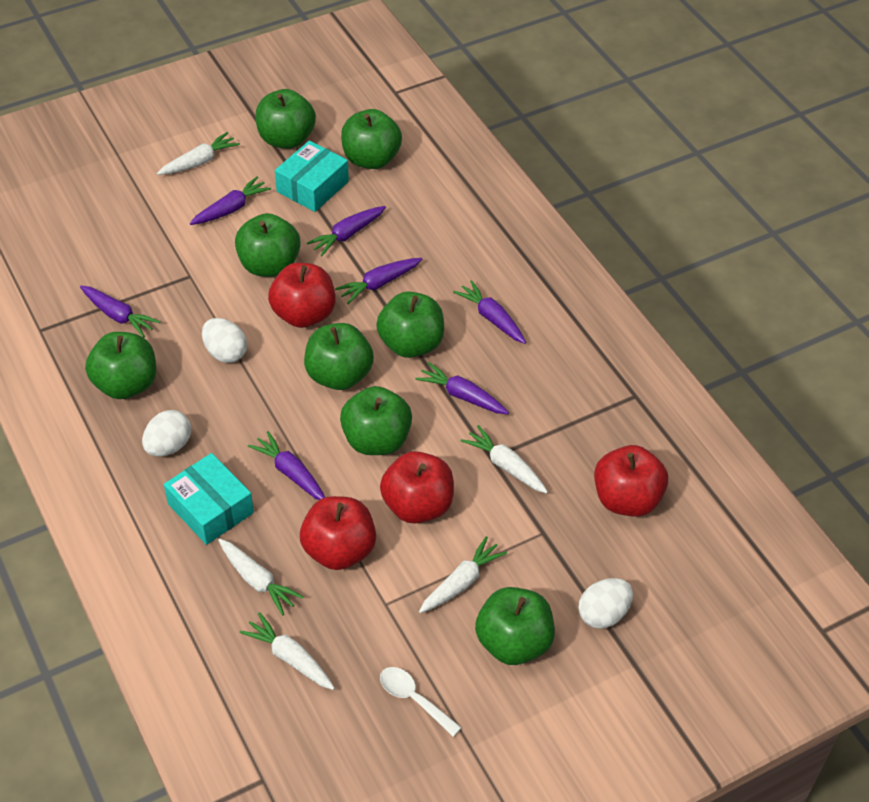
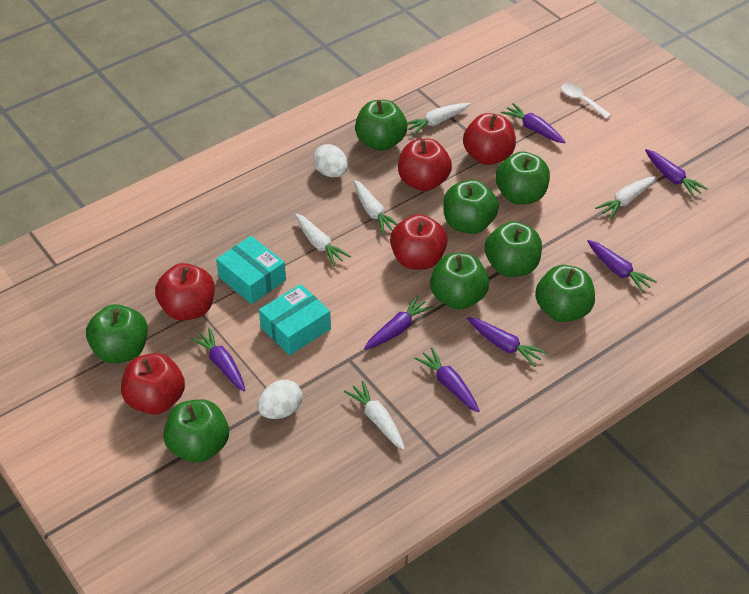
red apple: 4 -> 5
white egg: 3 -> 2

